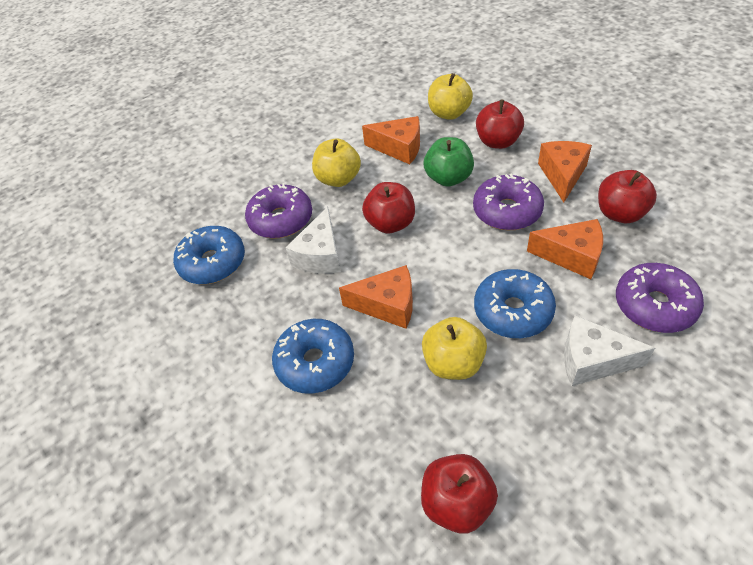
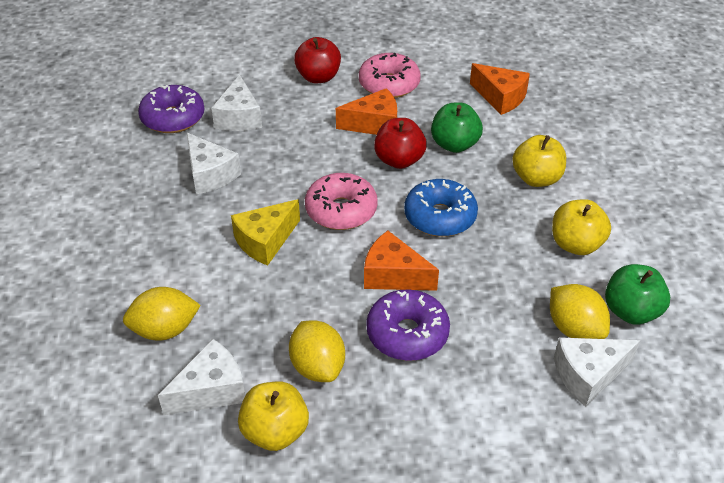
blue donut: 3 -> 1
green apple: 1 -> 2
orange cheese: 4 -> 3
pink donut: 0 -> 2
purple donut: 3 -> 2
red apple: 4 -> 2
white cheese: 2 -> 4
yellow cheese: 0 -> 1
yellow lemon: 0 -> 3

